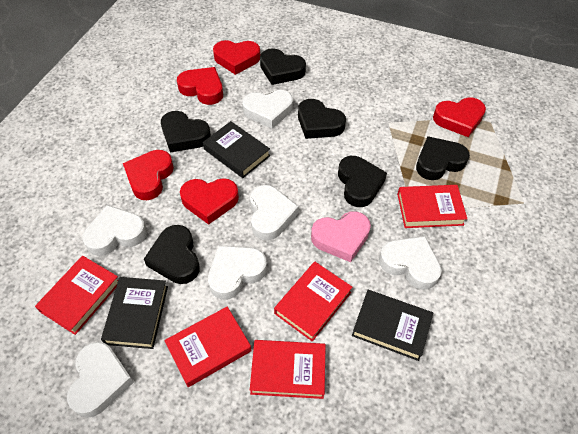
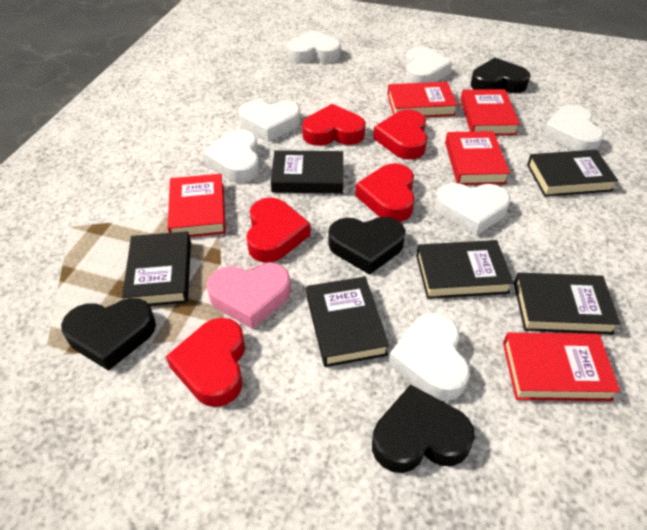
black book: 3 -> 6
black heart: 6 -> 4
white heart: 6 -> 7

